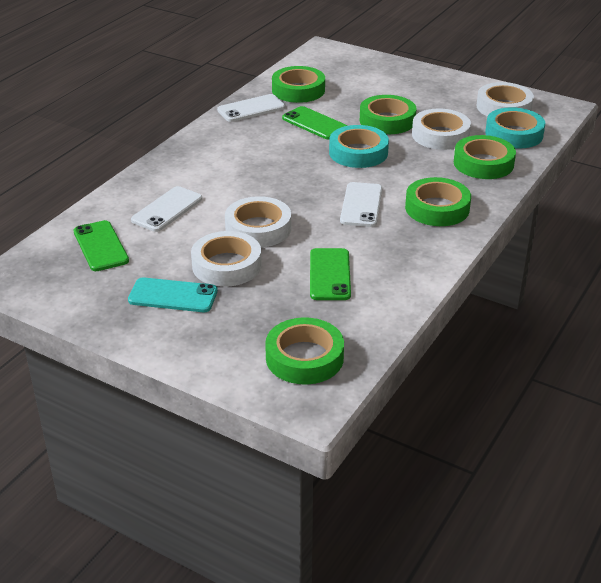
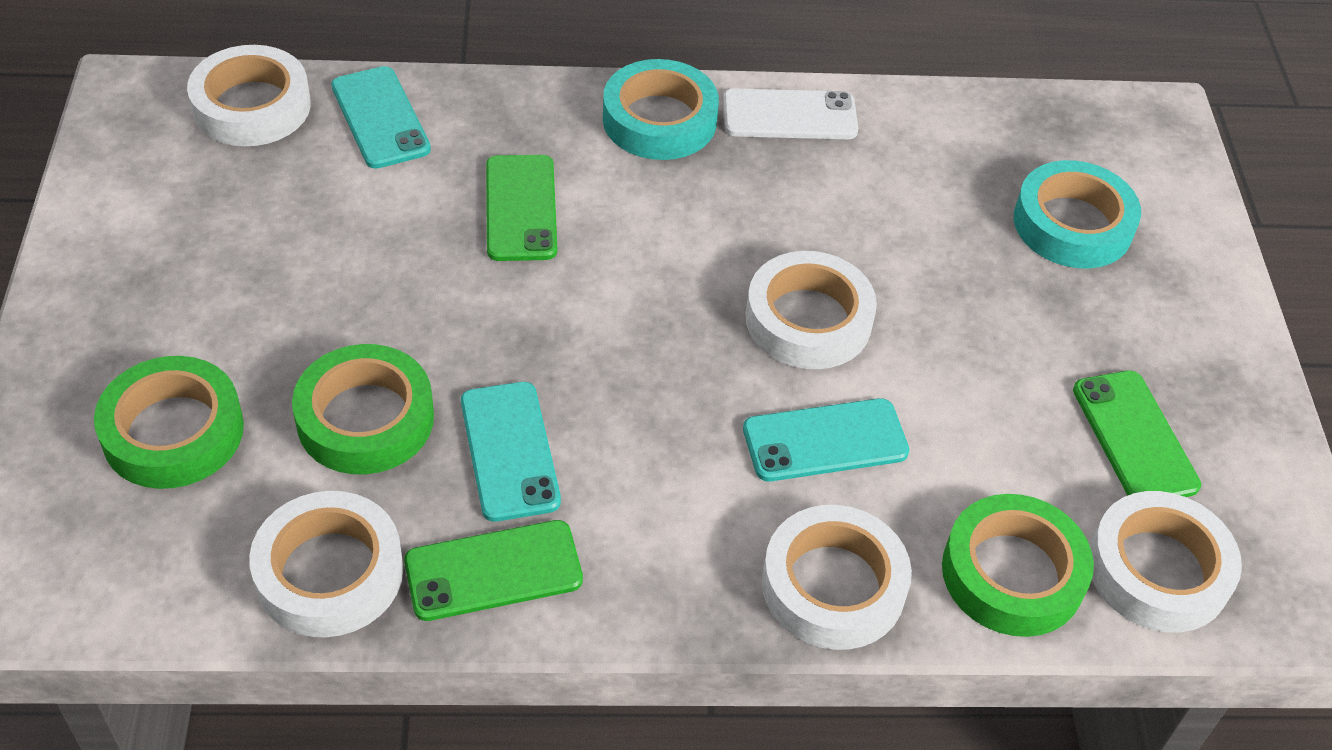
green tape: 5 -> 3
turquoise phone: 1 -> 3
white phone: 3 -> 1
white tape: 4 -> 5

